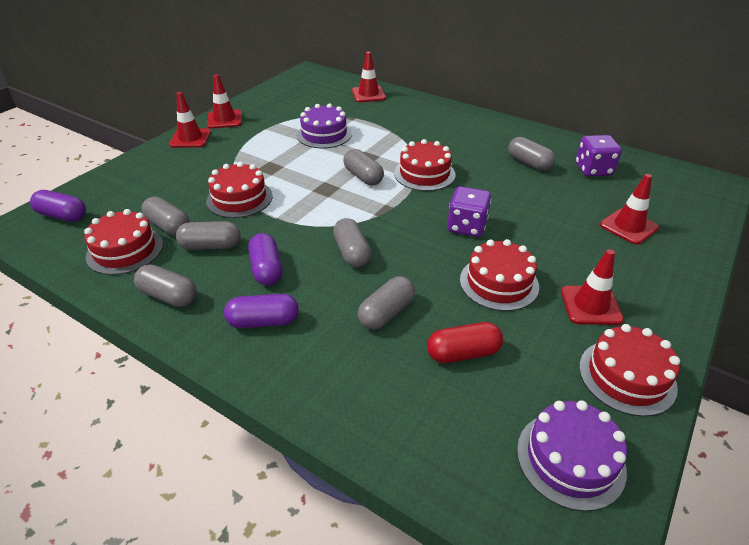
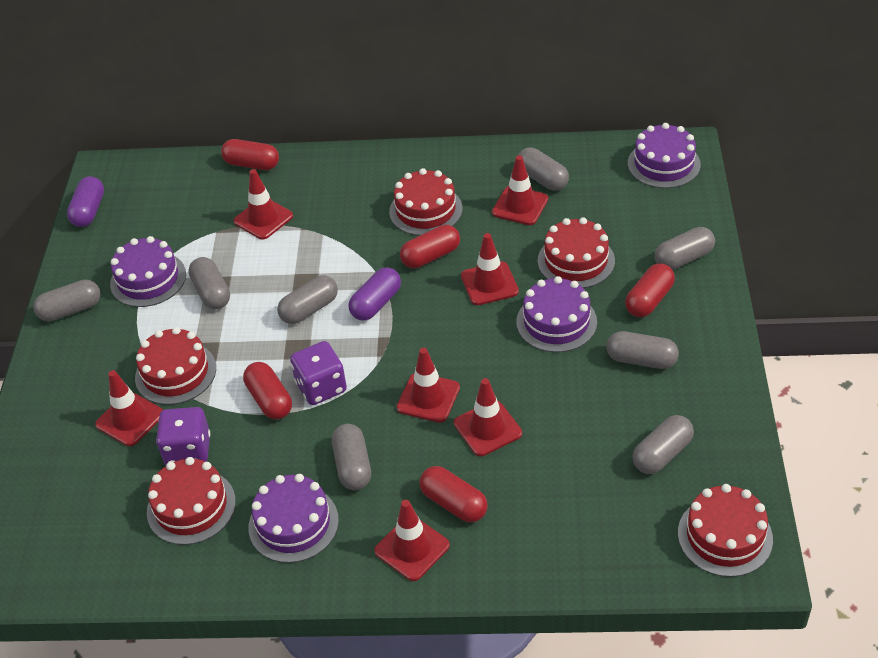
grey capsule: 7 -> 8
purple cake: 2 -> 4
purple capsule: 3 -> 2
red capsule: 1 -> 5
red traffic cone: 5 -> 7

